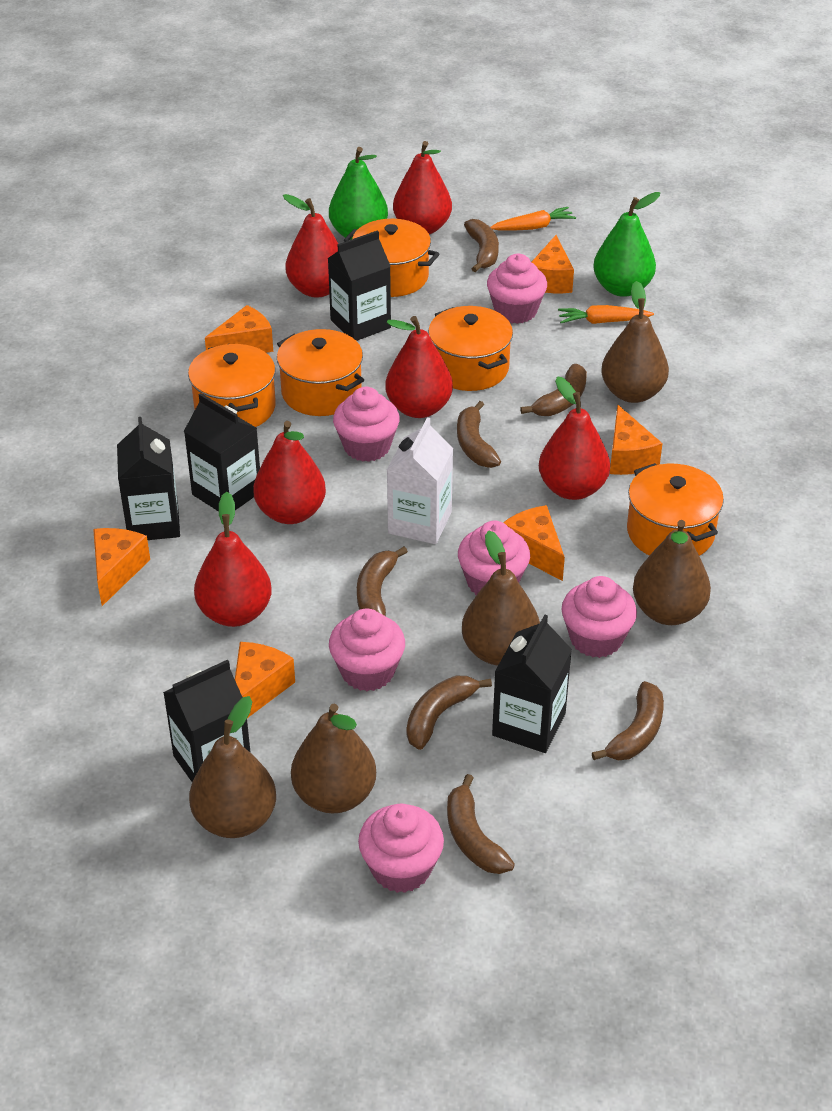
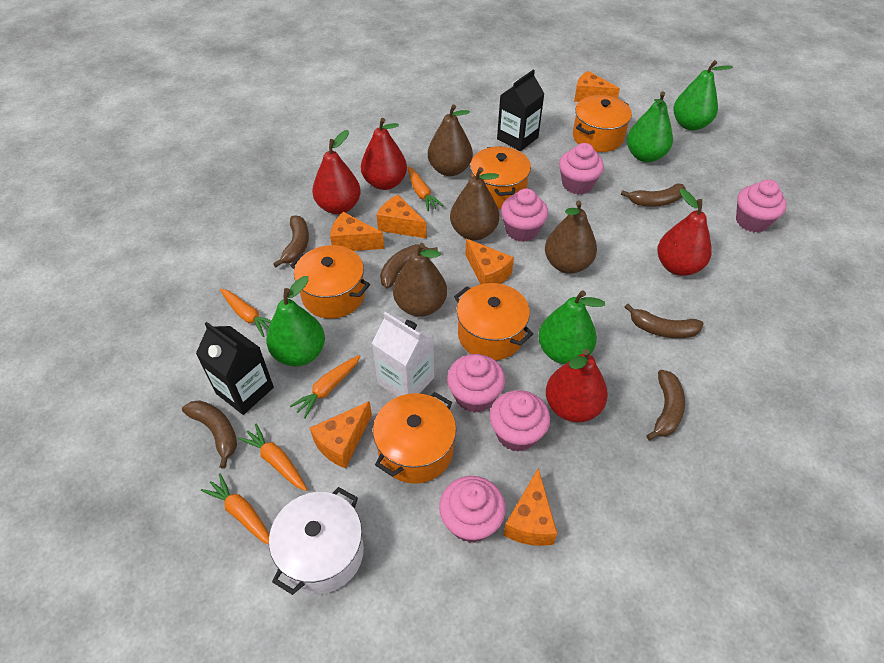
black carton: 5 -> 2
brown banana: 7 -> 6
brown pear: 5 -> 4
green pear: 2 -> 4
orange carrot: 2 -> 5
red pear: 6 -> 4
white pot: 0 -> 1

